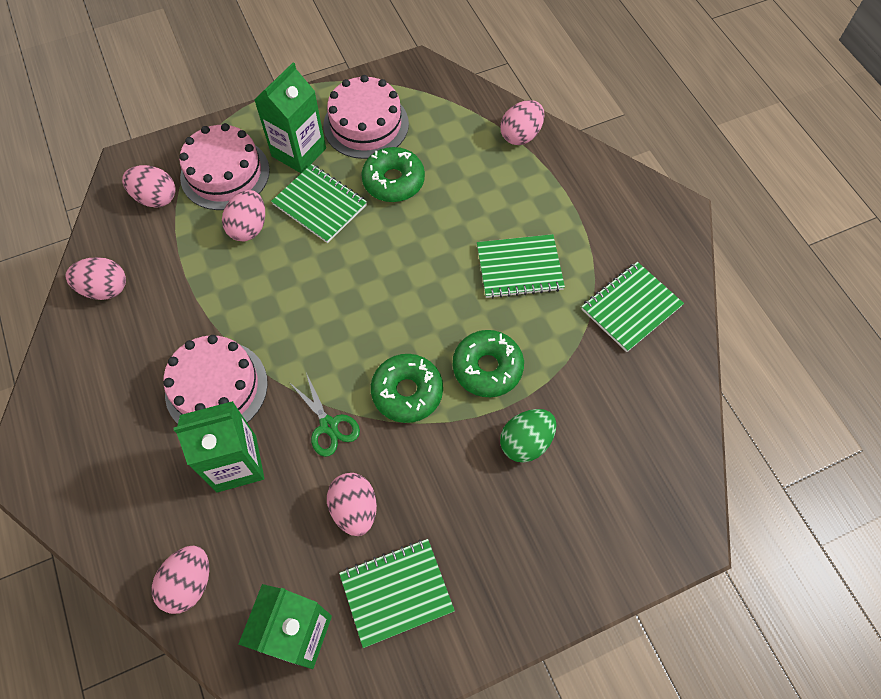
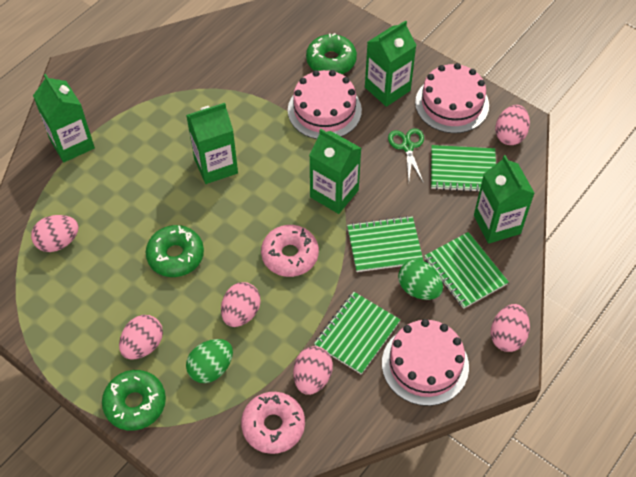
green carton: 3 -> 5
green egg: 1 -> 2
pink donut: 0 -> 2

